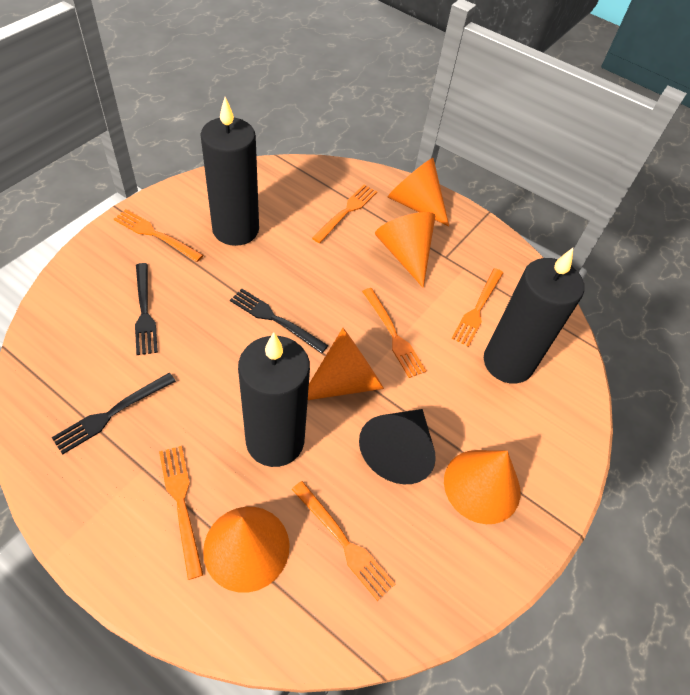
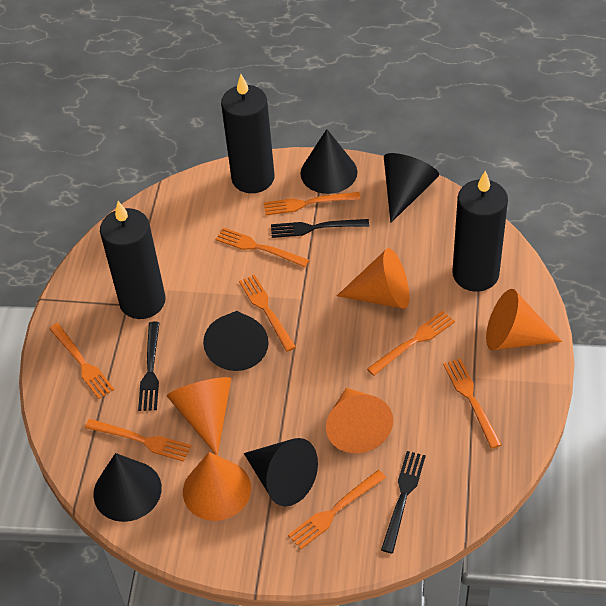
black cone: 1 -> 5
orange fork: 6 -> 8

